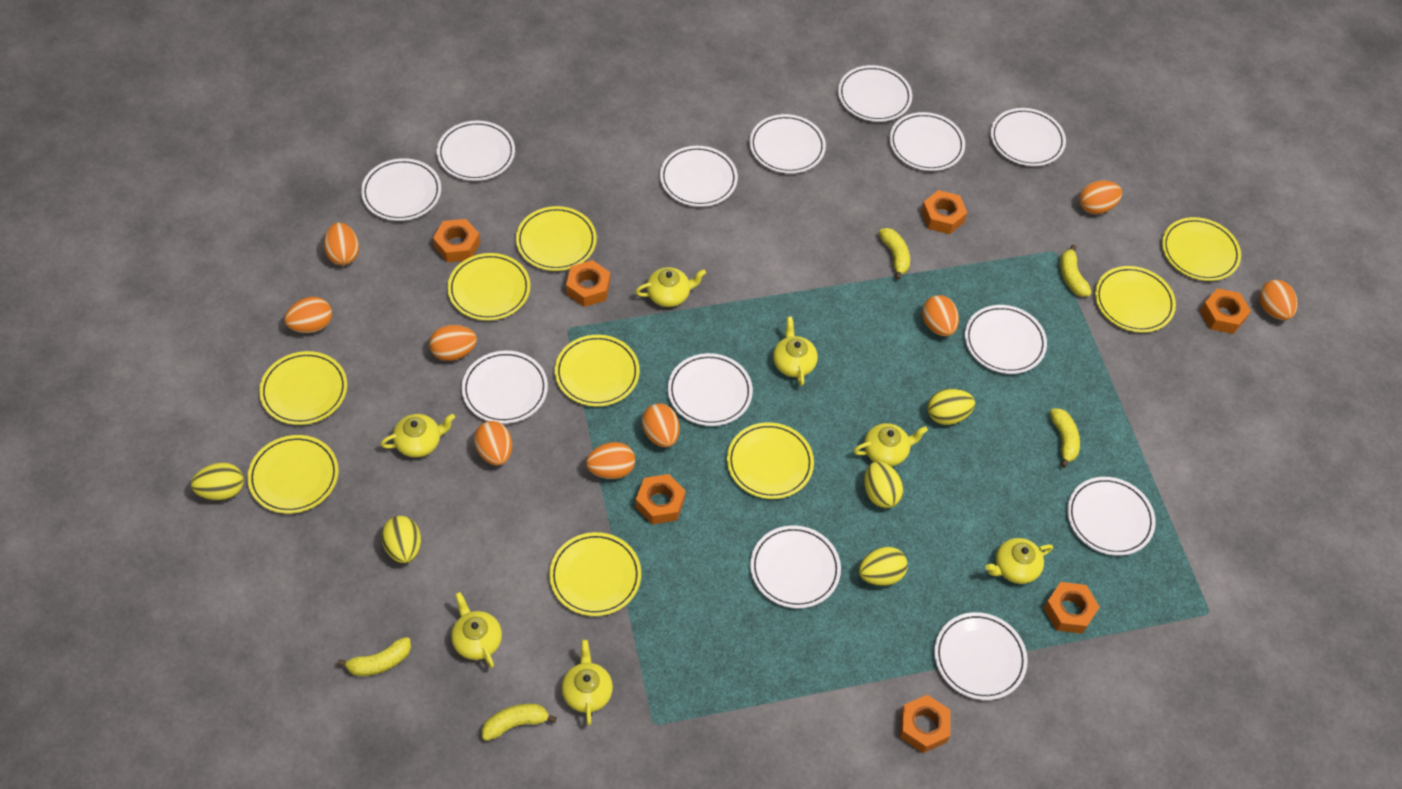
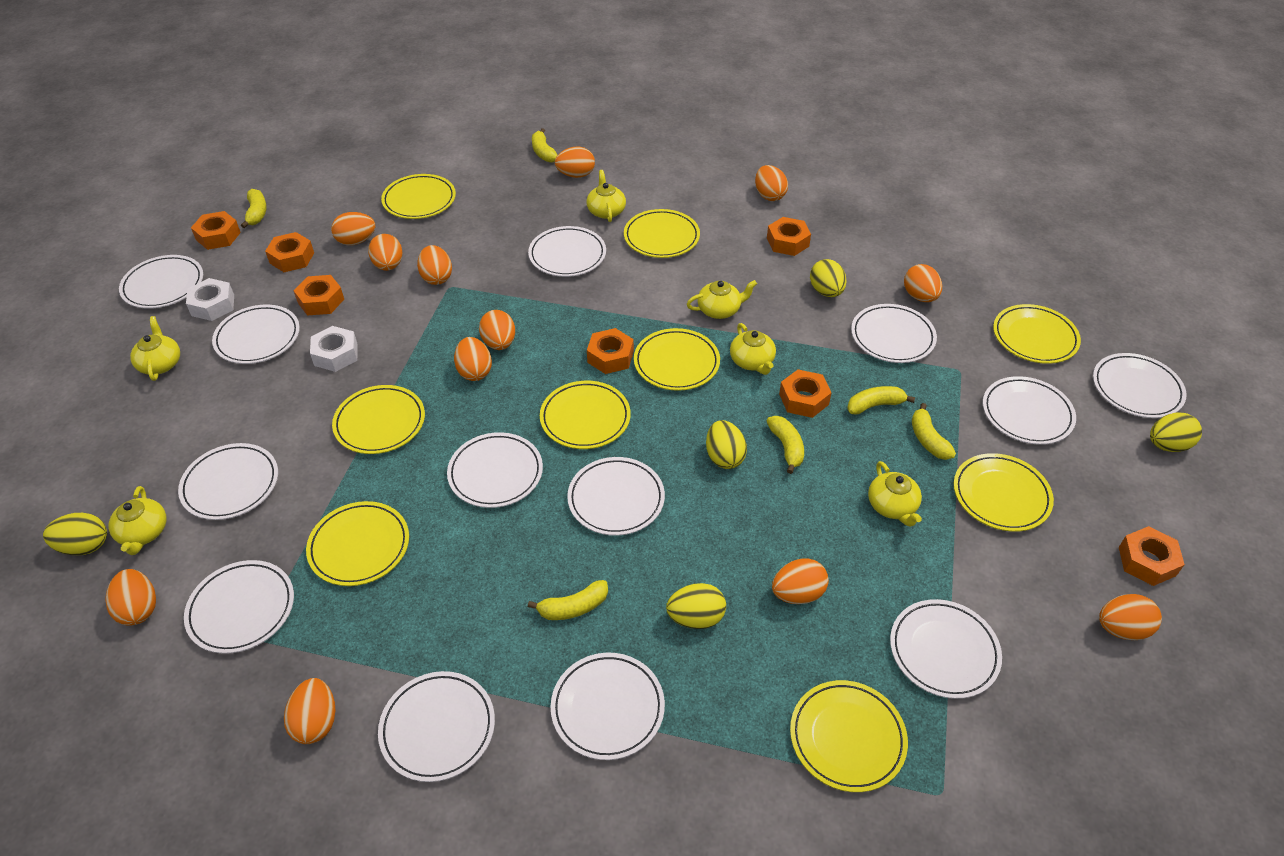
orange egg: 9 -> 12
white nut: 0 -> 2
yellow banana: 5 -> 6
yellow teapot: 7 -> 6

